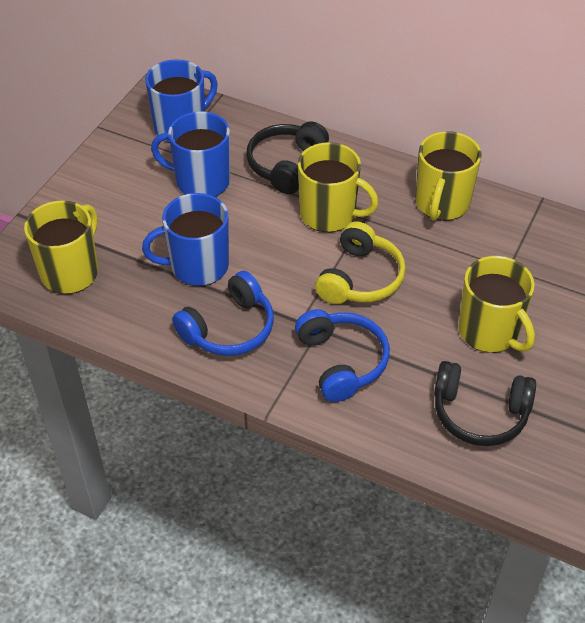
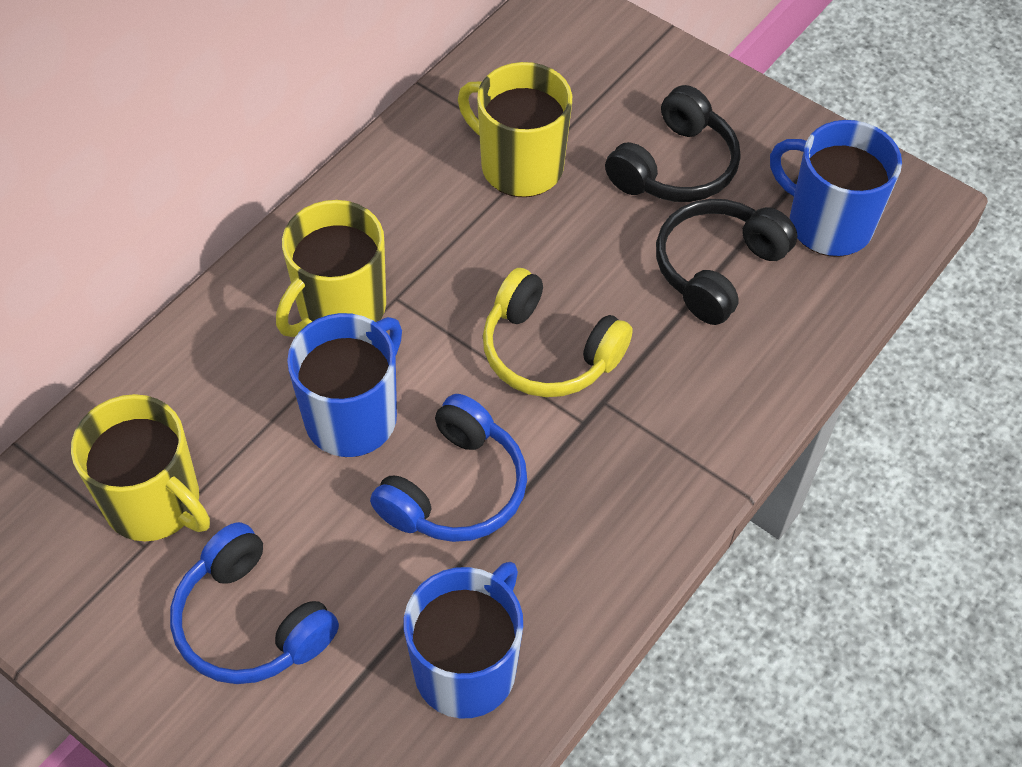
yellow mug: 4 -> 3

